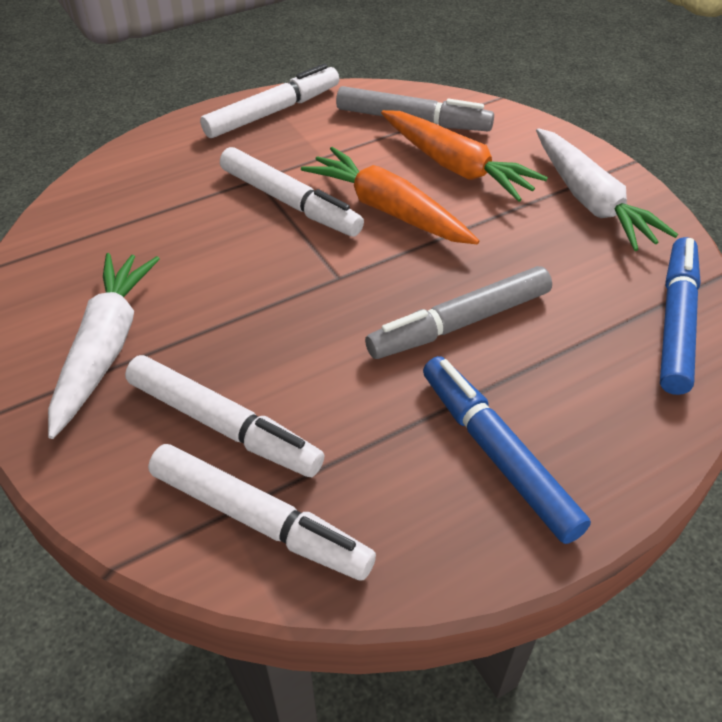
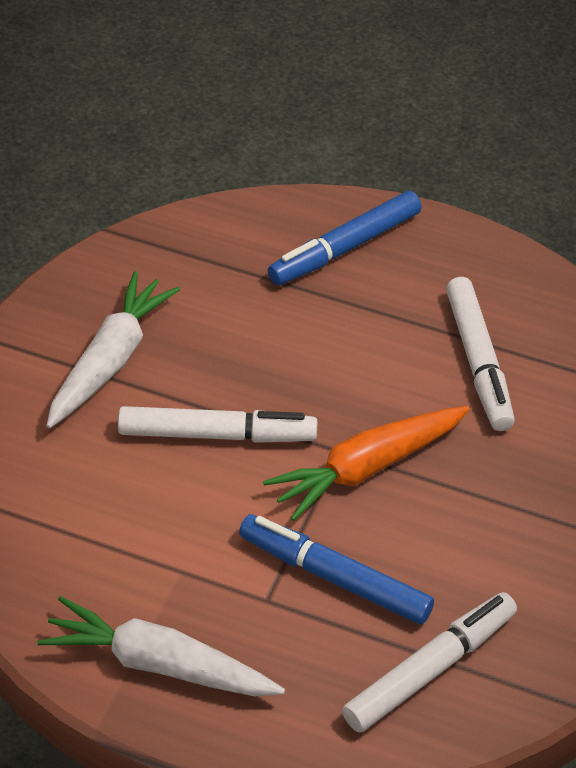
grey marker: 2 -> 0
orange carrot: 2 -> 1
white marker: 4 -> 3

